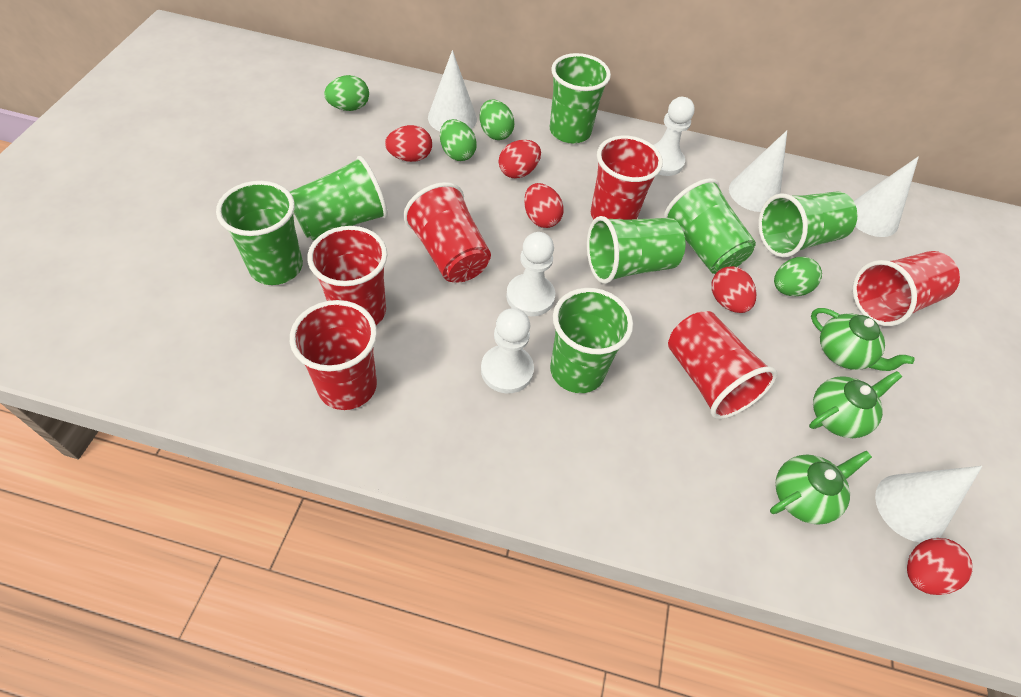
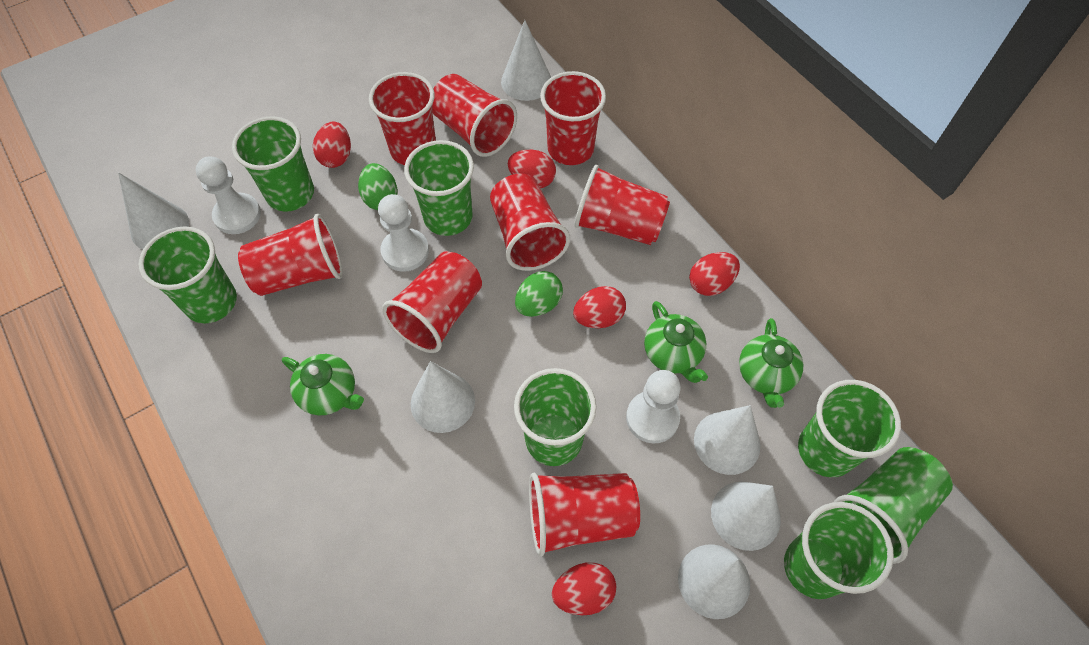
green egg: 4 -> 2
red cup: 6 -> 8
white cone: 4 -> 6

